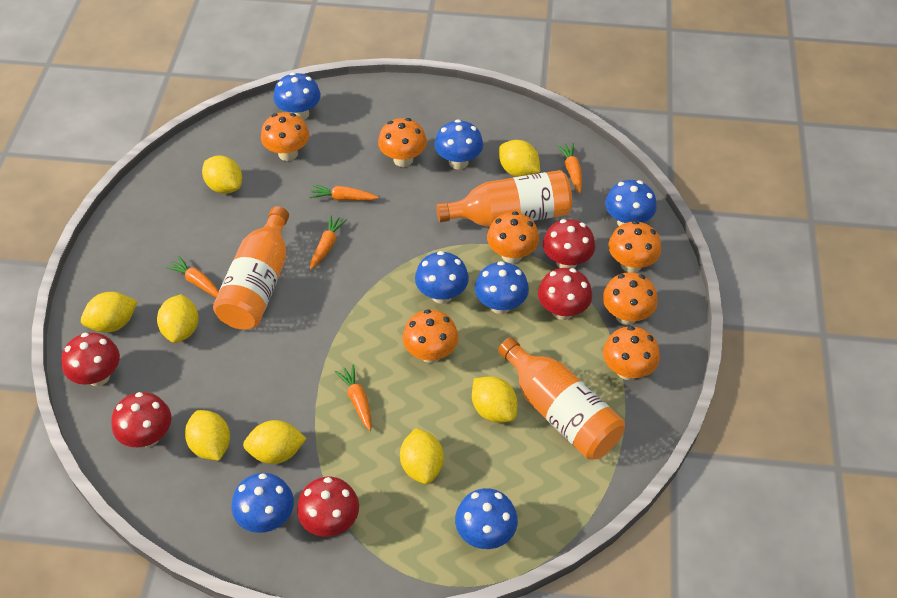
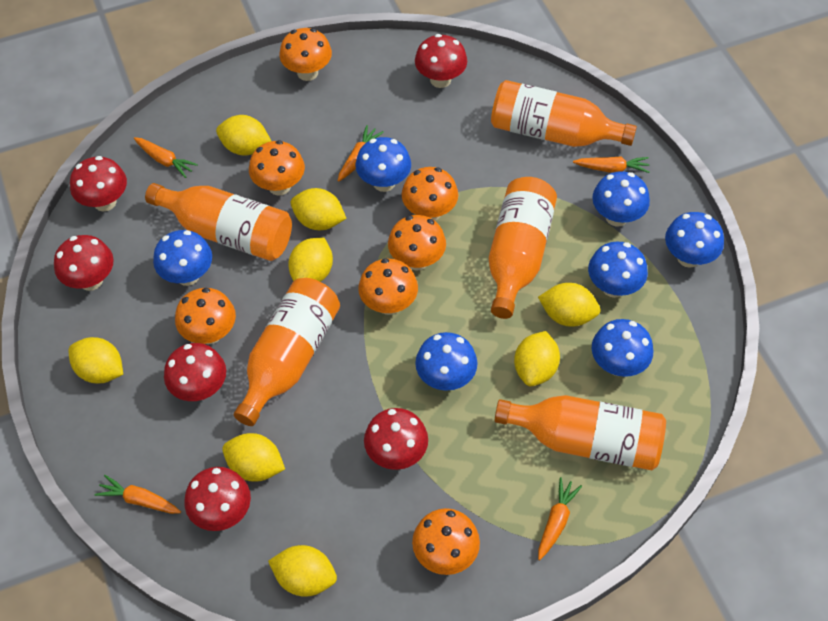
orange bottle: 3 -> 5
red mushroom: 5 -> 6

